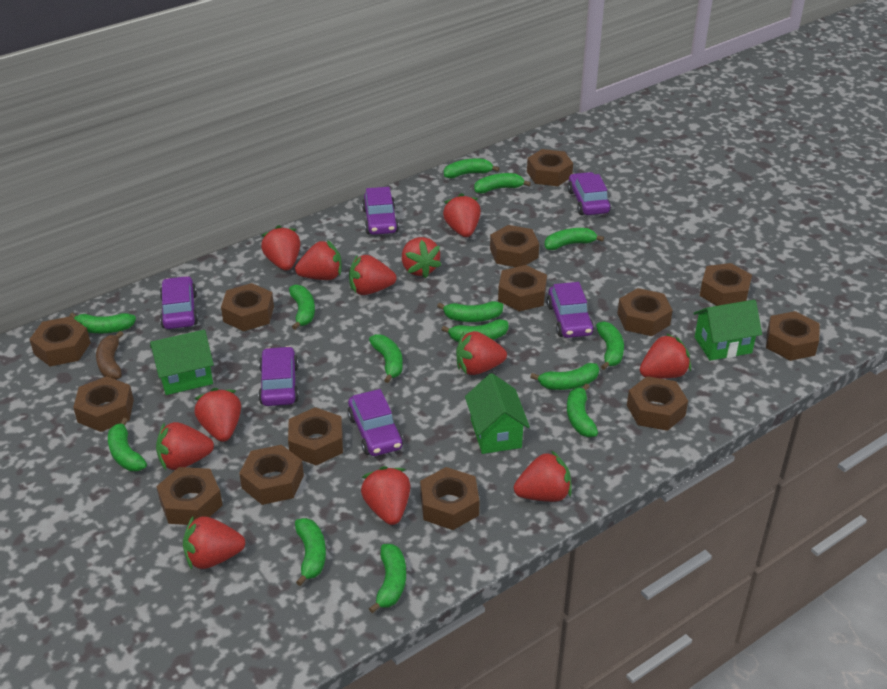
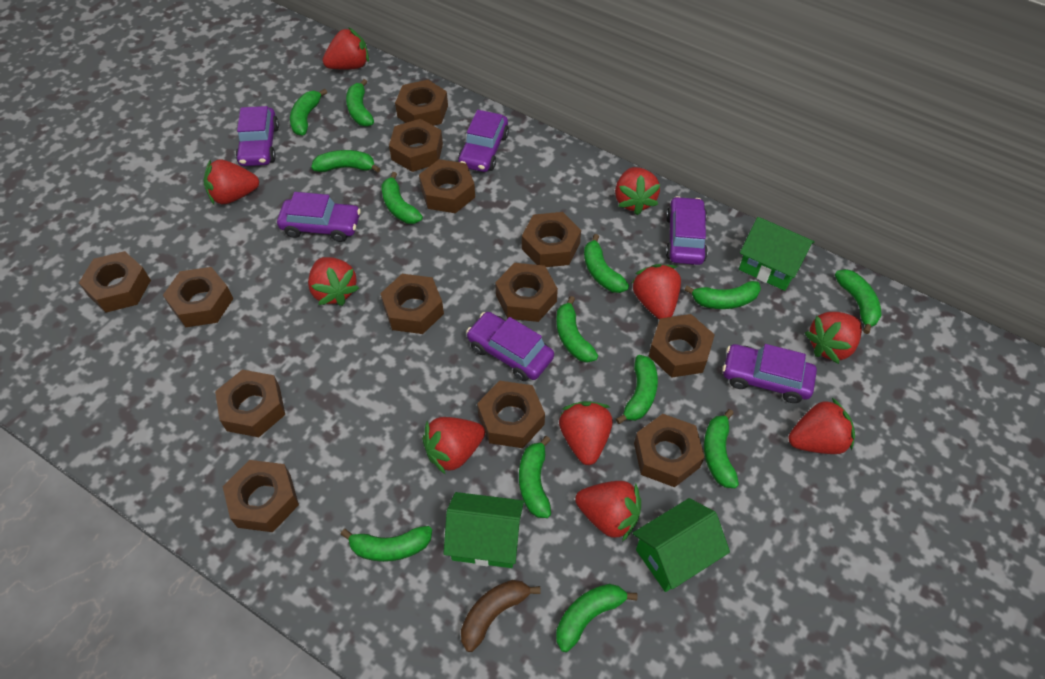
brown nut: 14 -> 13
green banana: 14 -> 13
red strawberry: 12 -> 10

